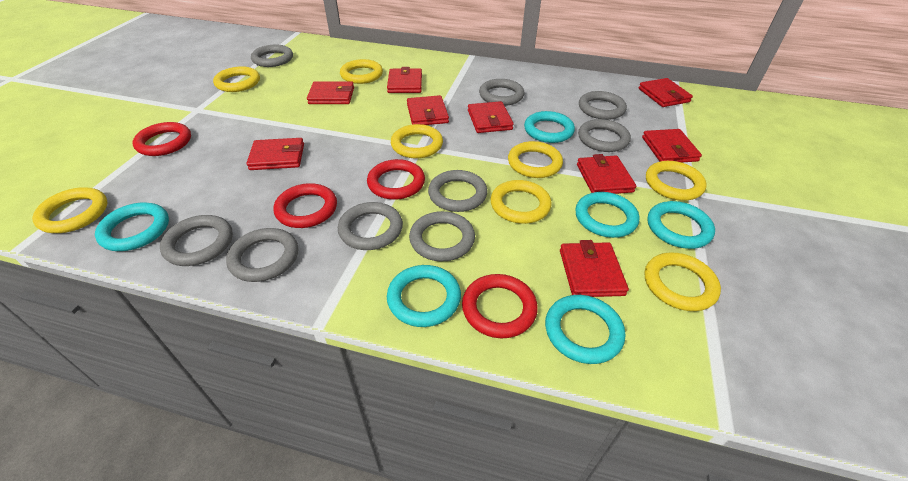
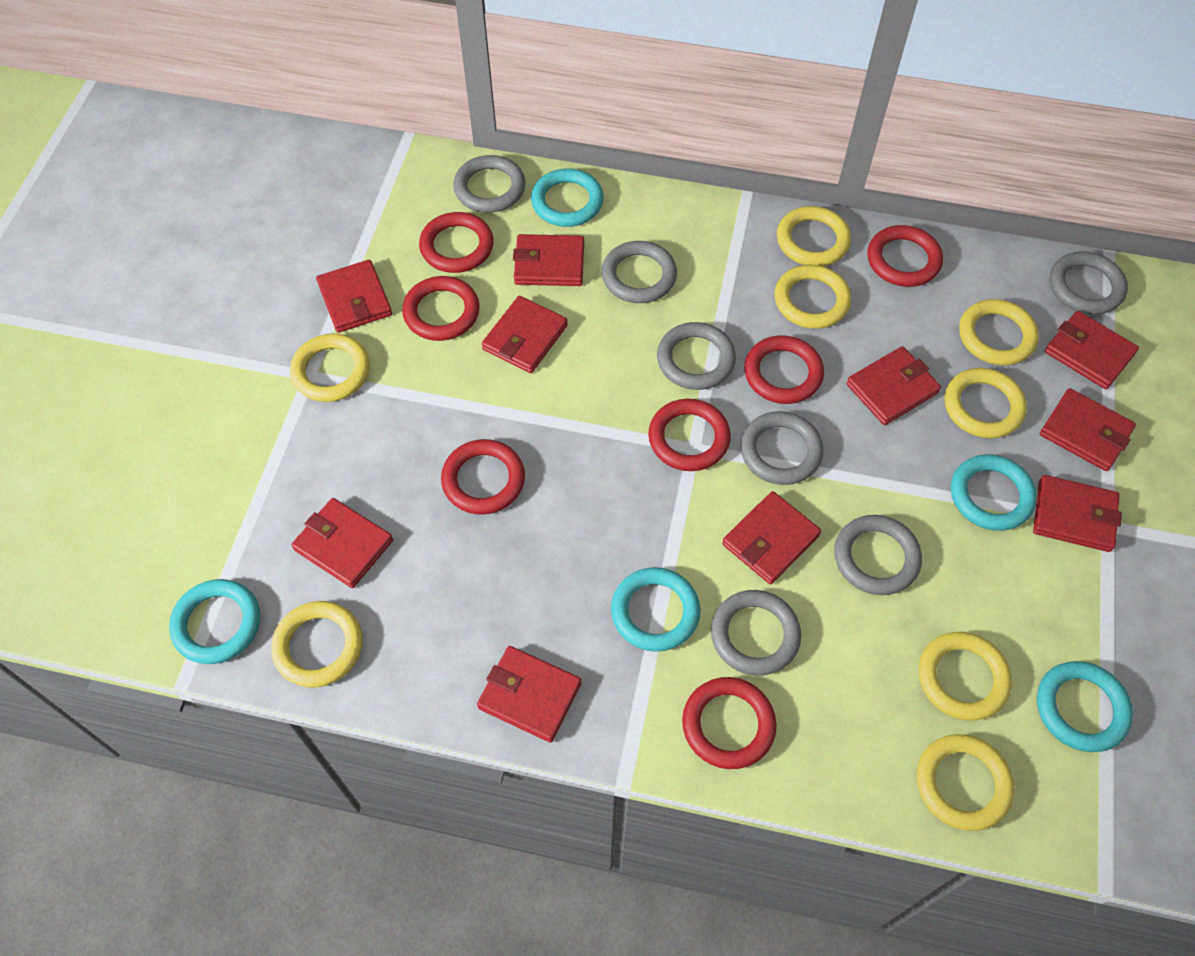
grey ring: 9 -> 7
red ring: 4 -> 7
red wallet: 9 -> 10
turquoise ring: 6 -> 5

